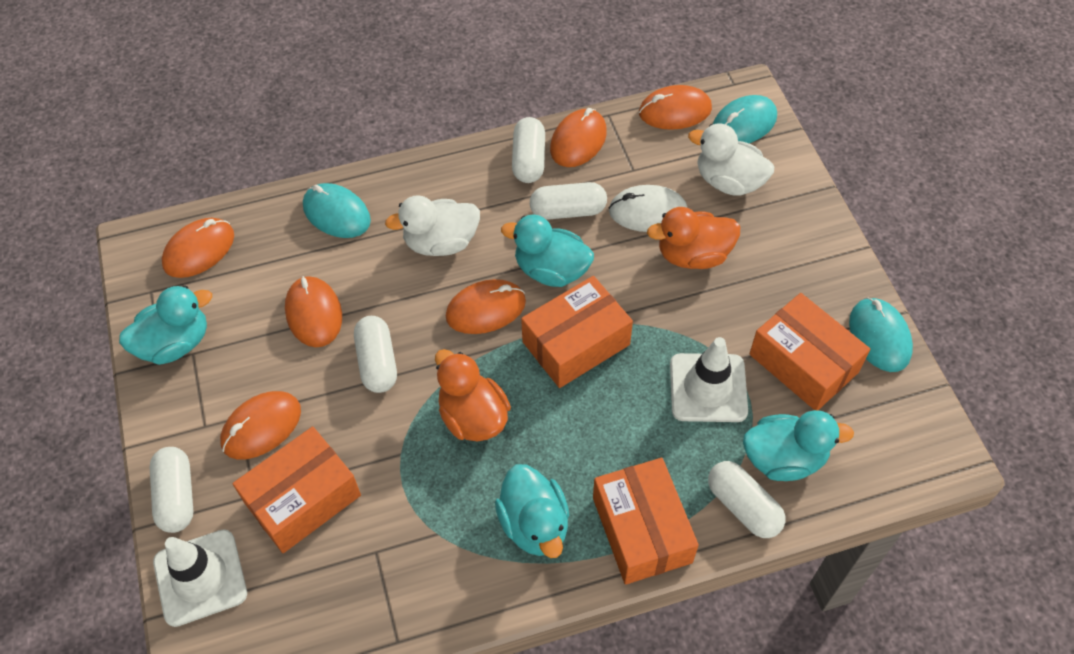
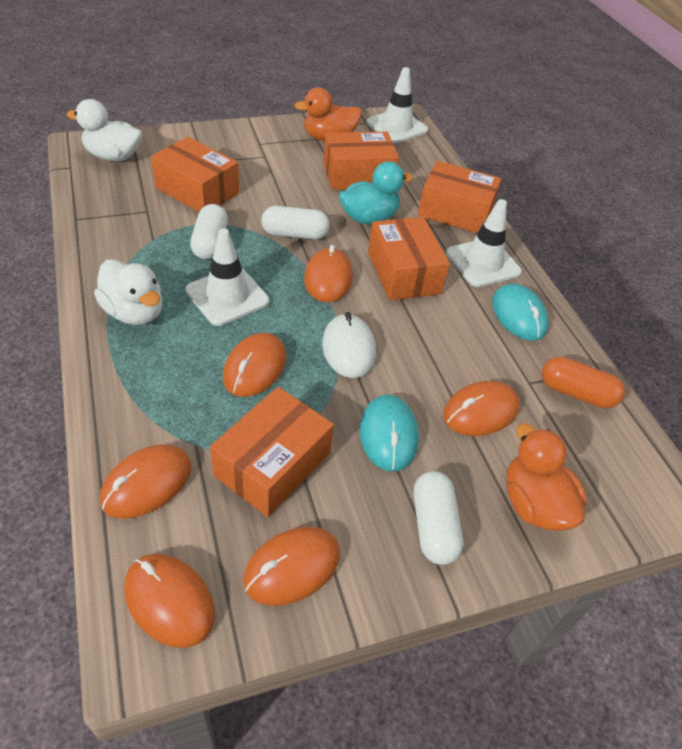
orange box: 4 -> 5
orange capsule: 0 -> 1
turquoise duck: 4 -> 1
turquoise mouse: 3 -> 2
white capsule: 5 -> 3
white traffic cone: 2 -> 3

